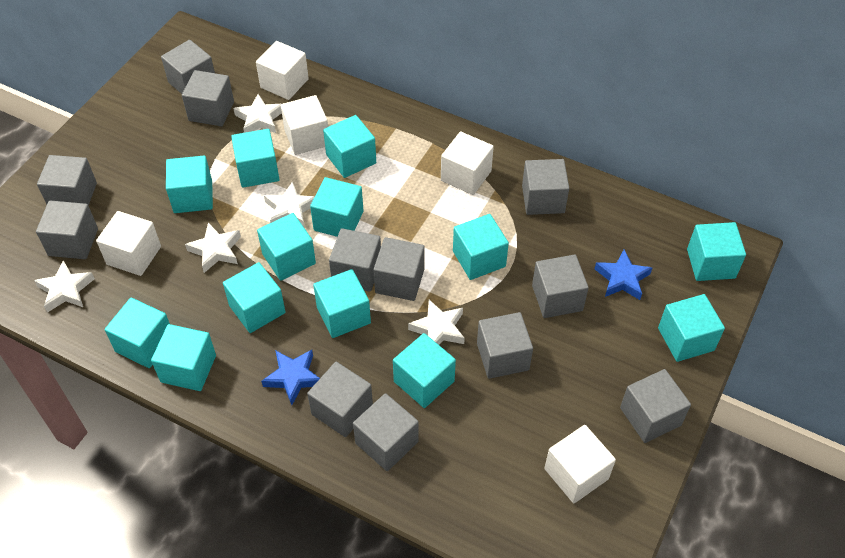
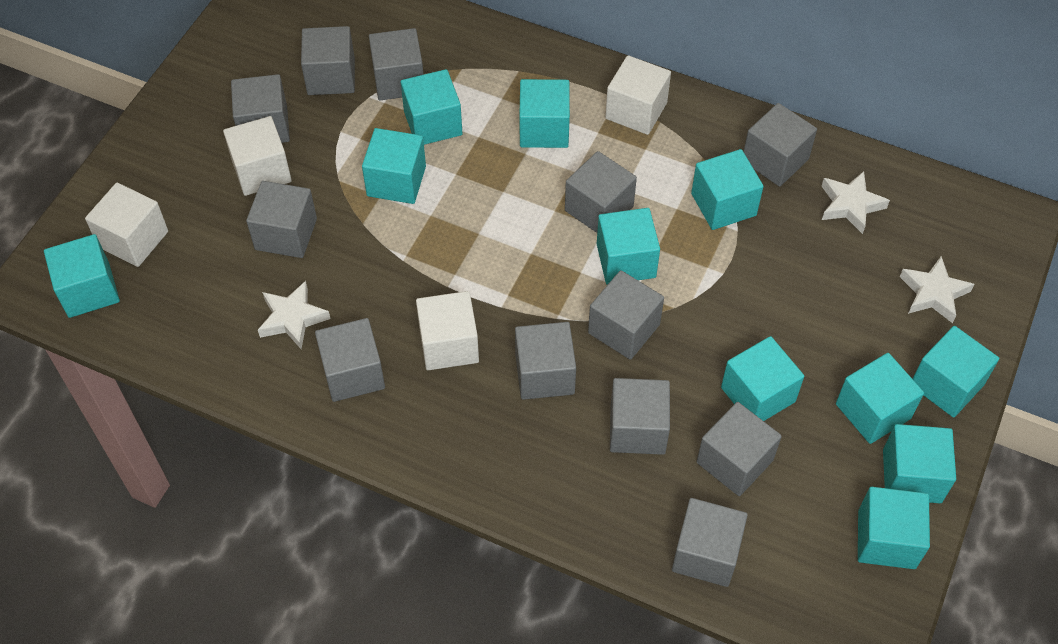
blue star: 2 -> 0
turquoise cube: 13 -> 11
white cube: 5 -> 4
white star: 5 -> 3

